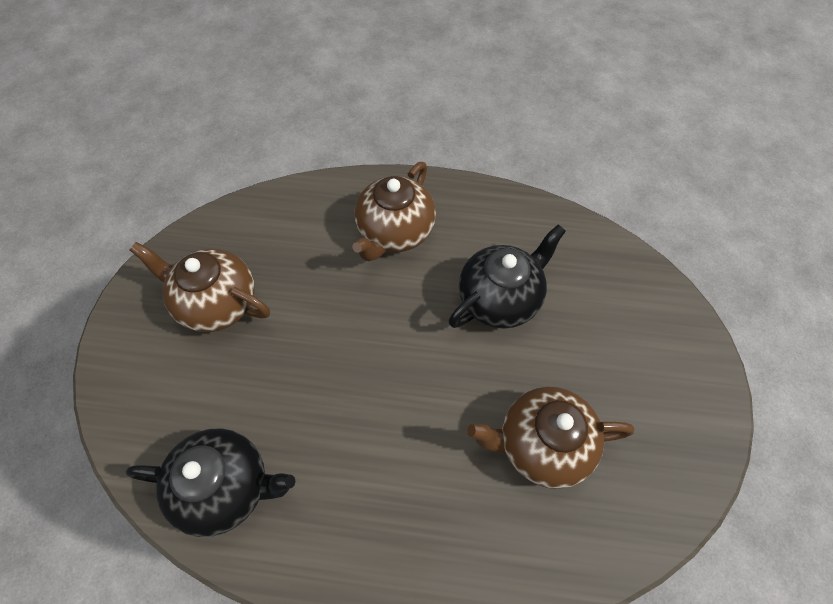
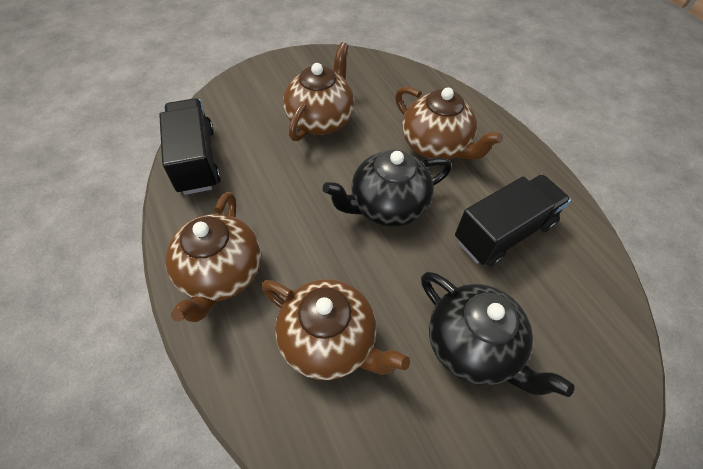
black truck: 0 -> 2
brown teapot: 3 -> 4

